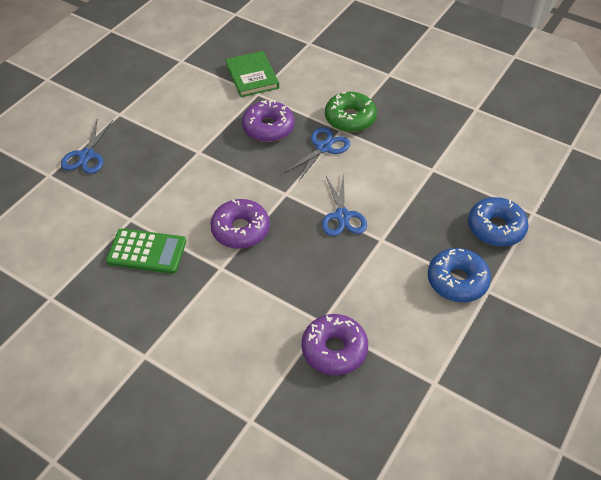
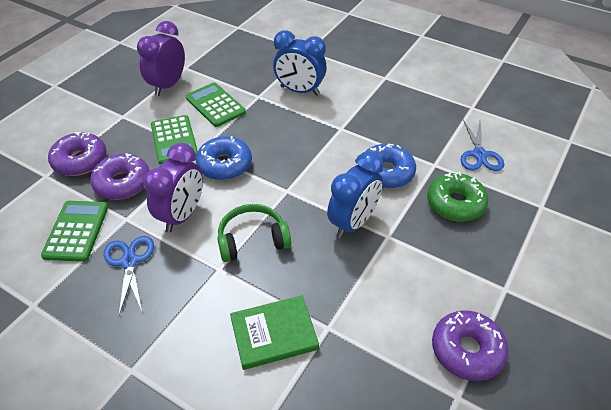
blue clock: 0 -> 2
blue scissors: 3 -> 2
green calculator: 1 -> 3
green headphones: 0 -> 1
purple clock: 0 -> 2

